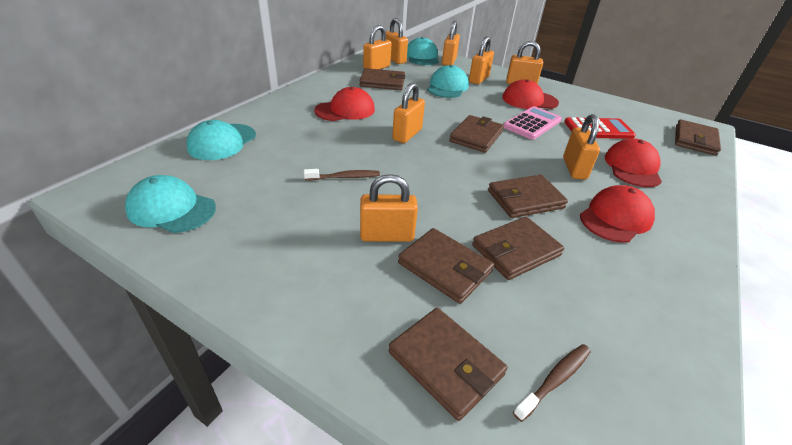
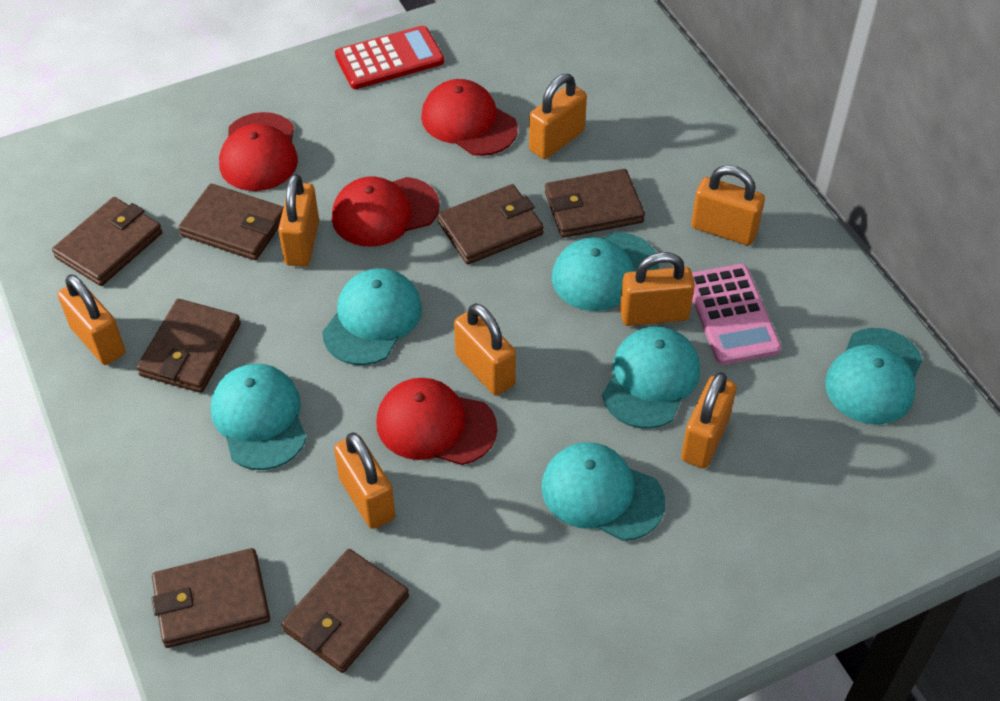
brown toothbrush: 2 -> 0
turquoise cap: 4 -> 6

